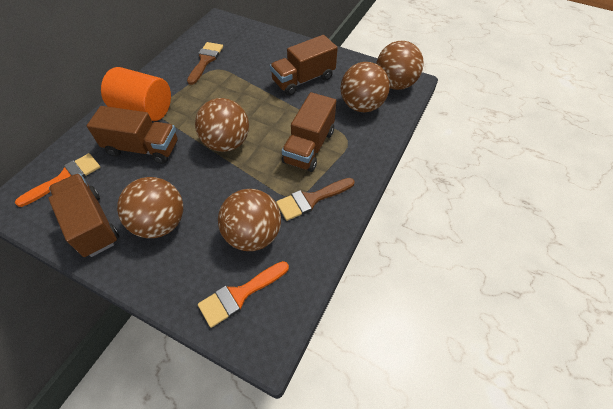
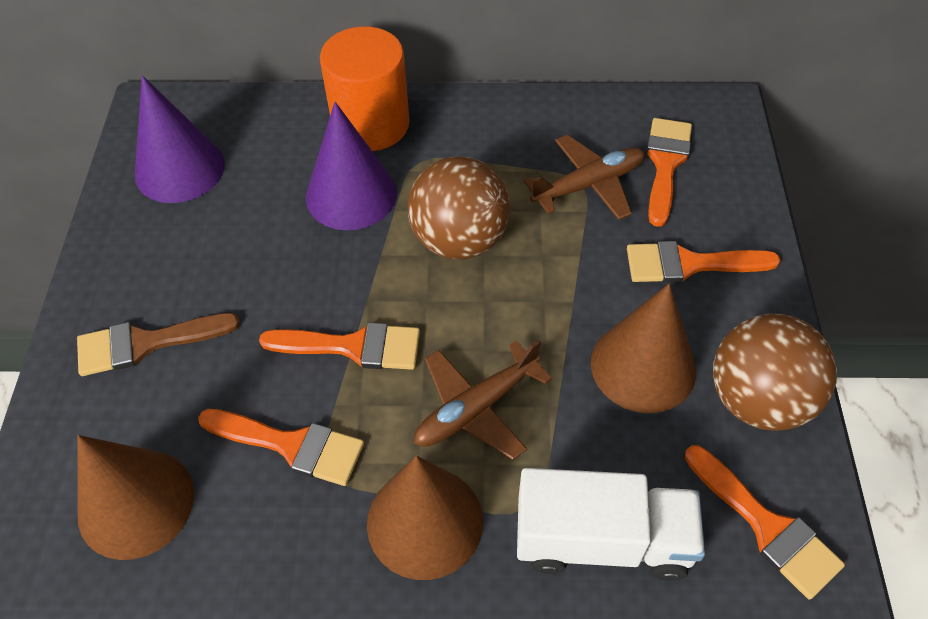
brown ball: 5 -> 2
brown brush: 2 -> 1
brown cone: 0 -> 3
brown plane: 0 -> 2
brown truck: 4 -> 0
orange brush: 2 -> 5
purple cone: 0 -> 2
white truck: 0 -> 1

